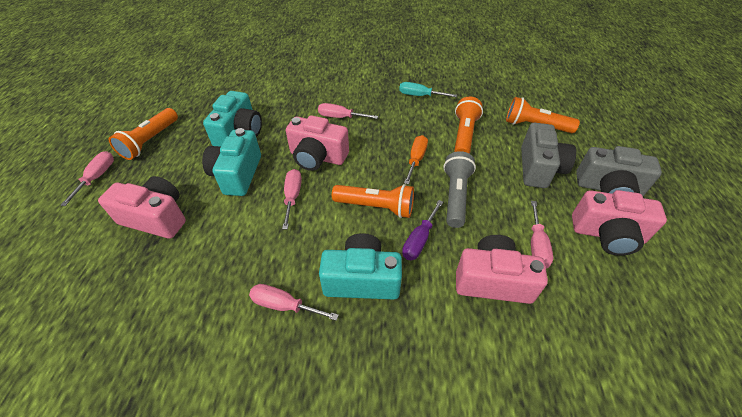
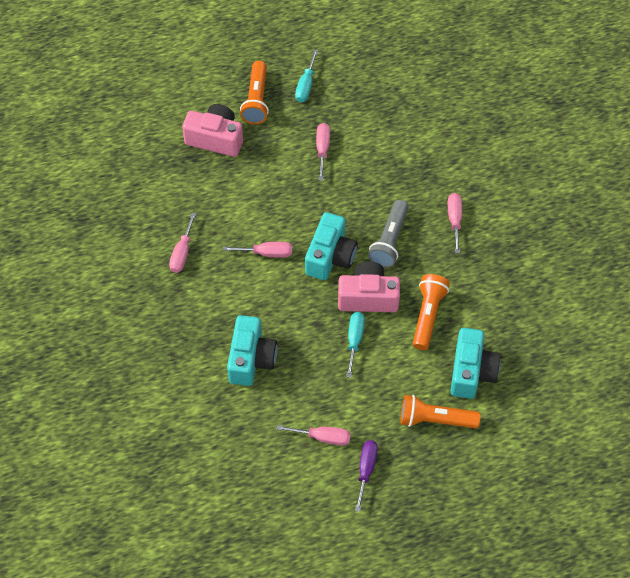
grey camera: 2 -> 0
orange flashlight: 4 -> 3
orange screwdriver: 1 -> 0
pink camera: 4 -> 2
turquoise screwdriver: 1 -> 2

